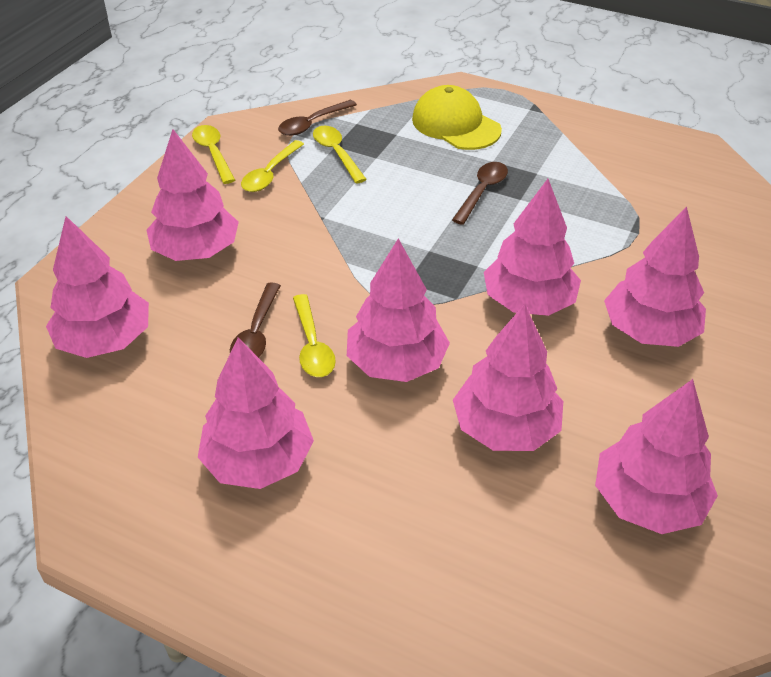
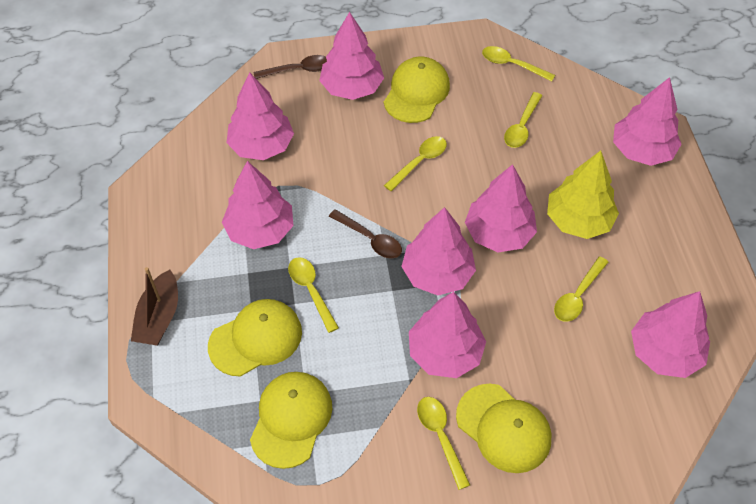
brown boat: 0 -> 1
brown spoon: 3 -> 2
yellow cap: 1 -> 4
yellow spoon: 4 -> 6
yellow tree: 0 -> 1

